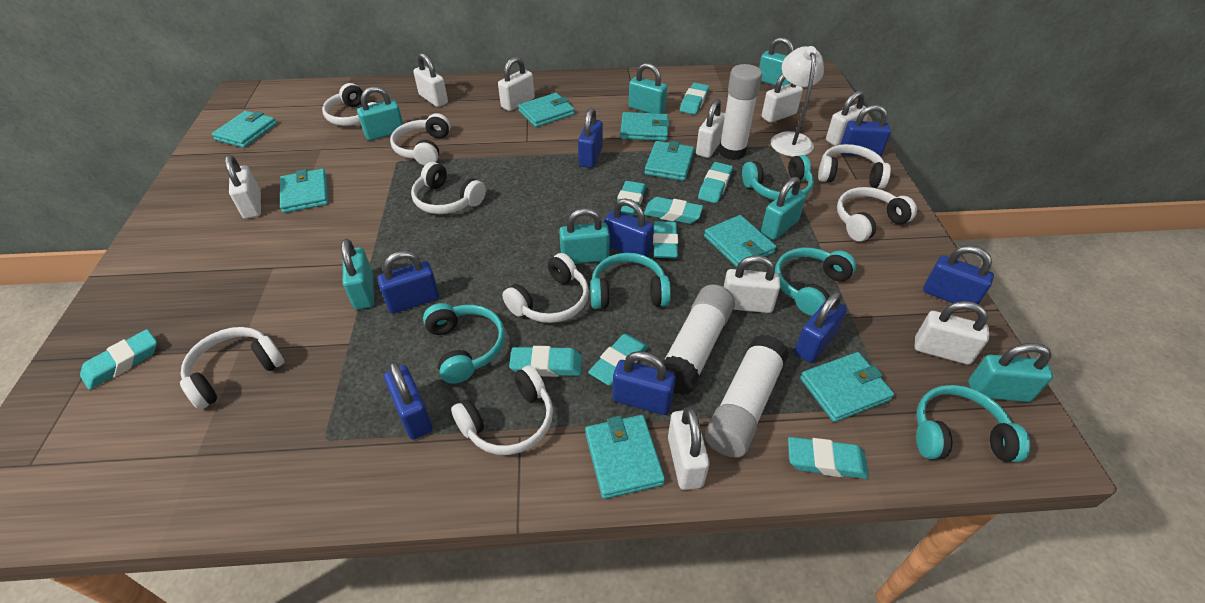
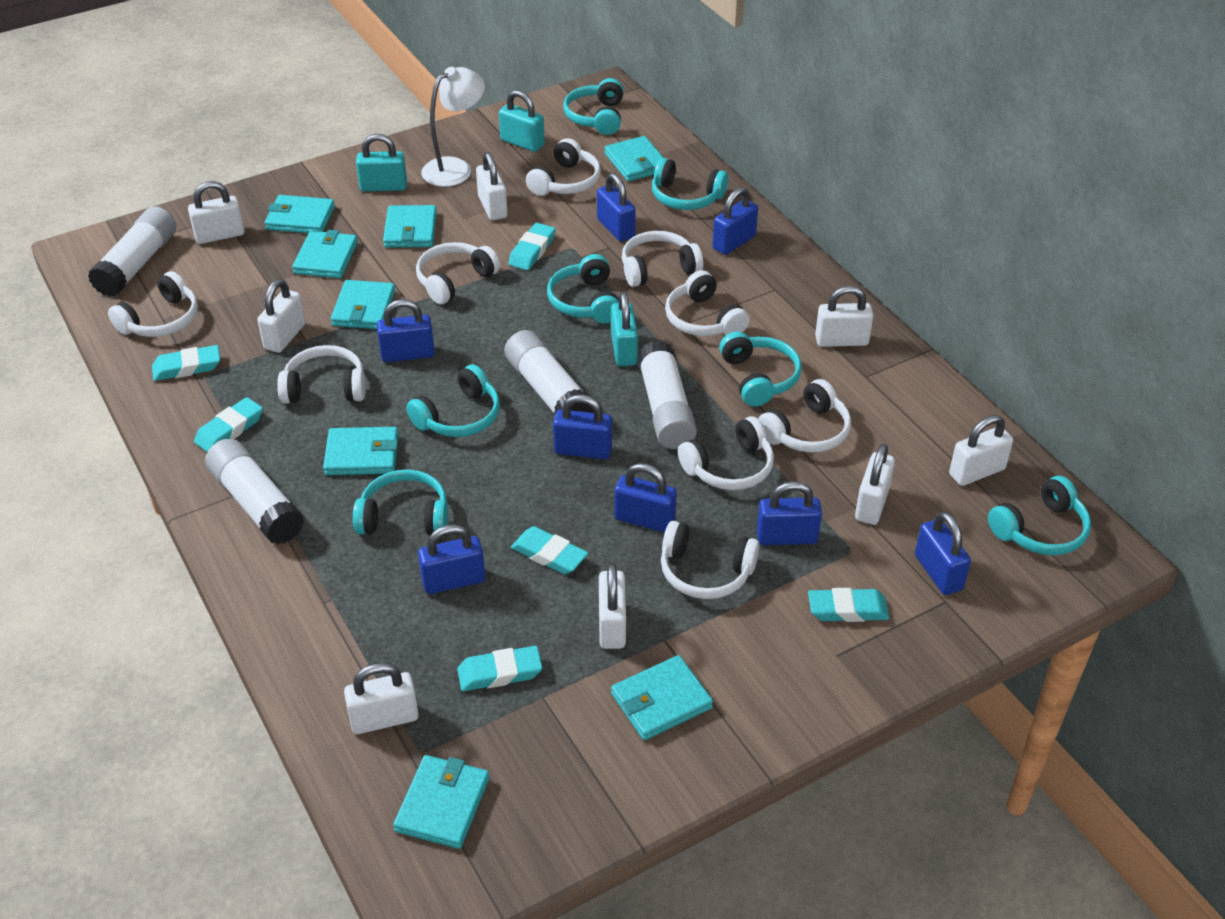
turquoise eraser: 9 -> 6
turquoise headphones: 5 -> 7
turquoise padlock: 7 -> 3
white glue stick: 3 -> 4
white headphones: 8 -> 9
white padlock: 9 -> 8

